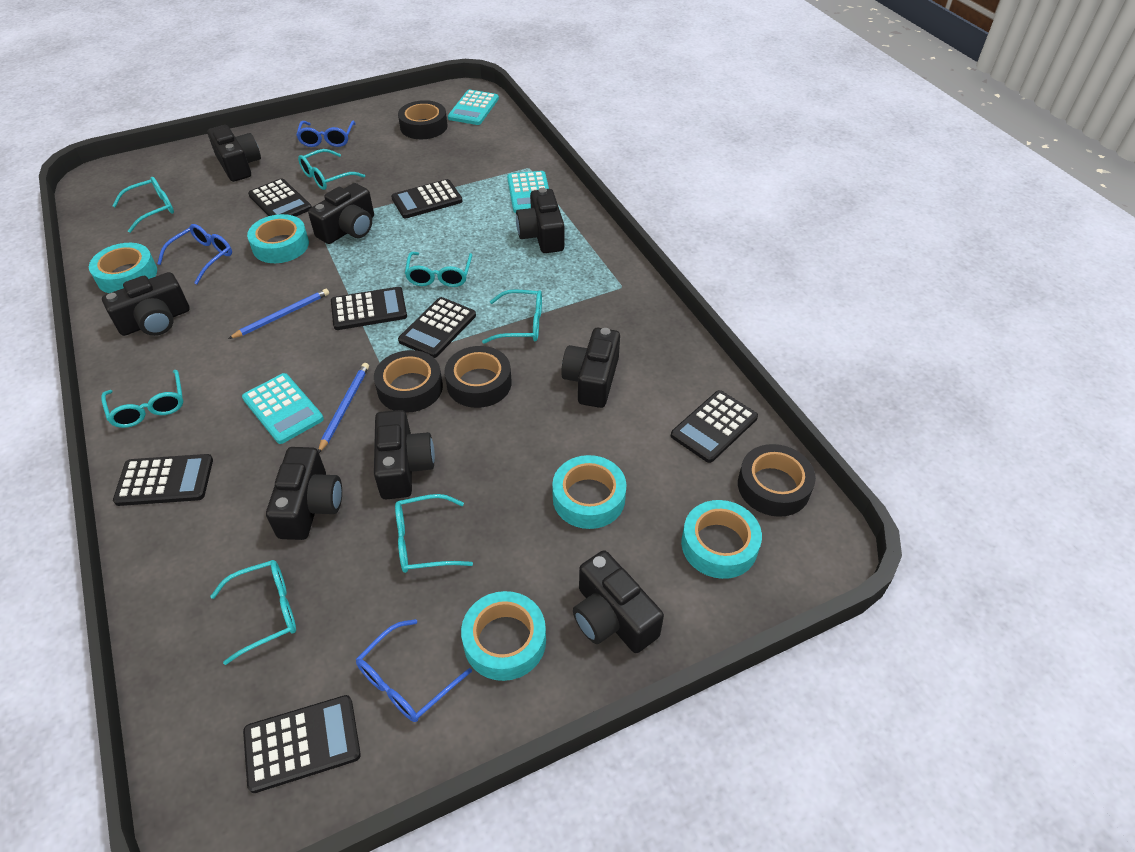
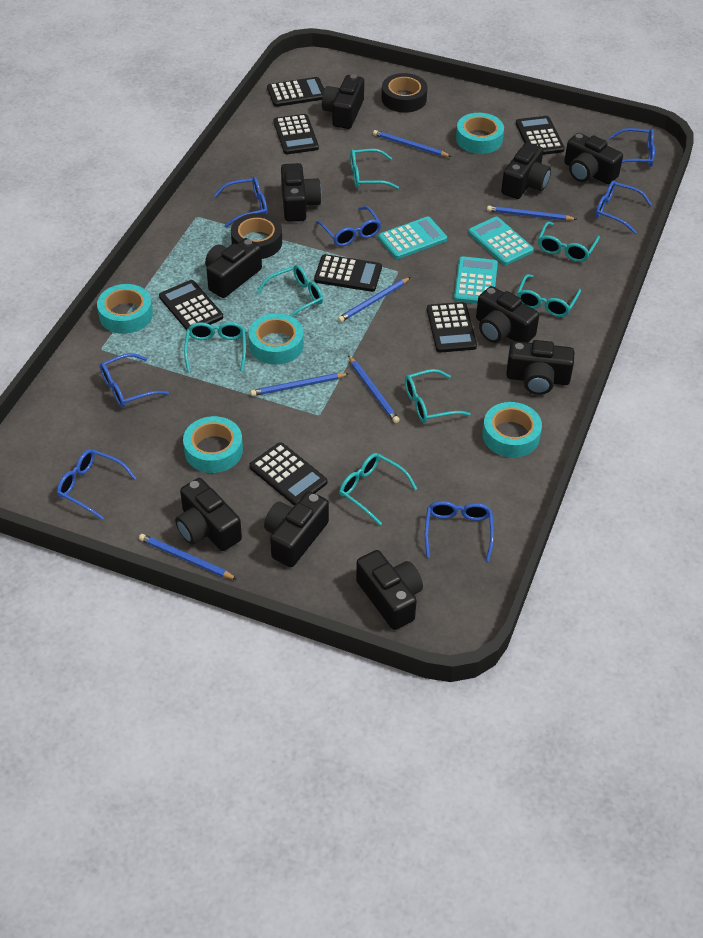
black camera: 8 -> 10
black tape: 4 -> 2
blue glasses: 3 -> 7
blue pencil: 2 -> 6

